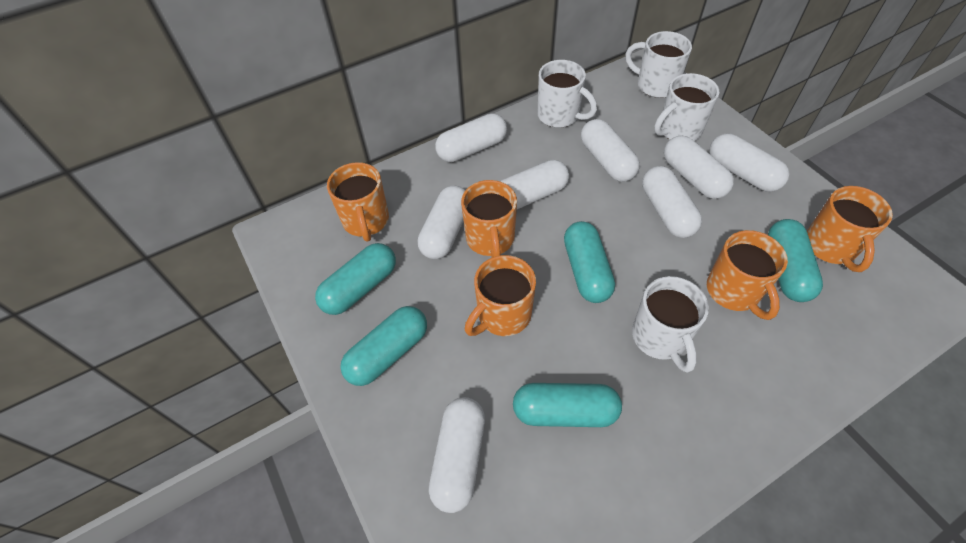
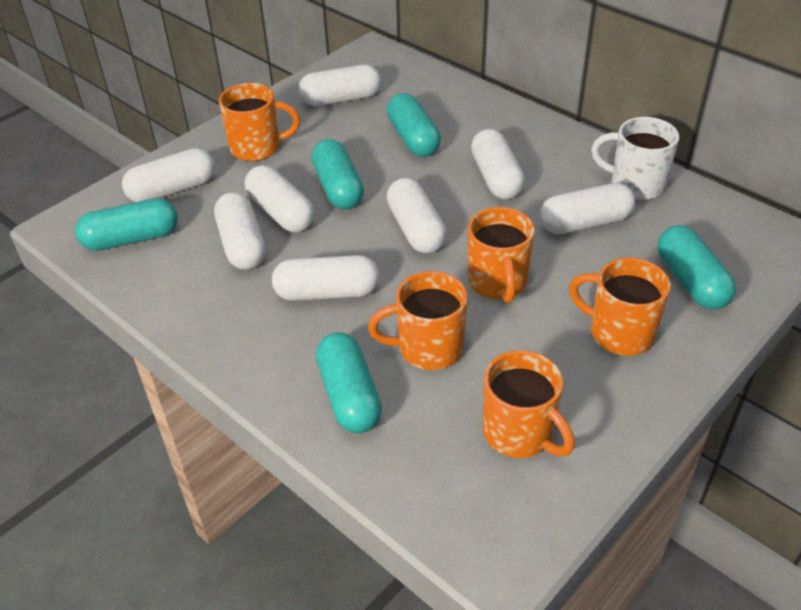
white mug: 4 -> 1

